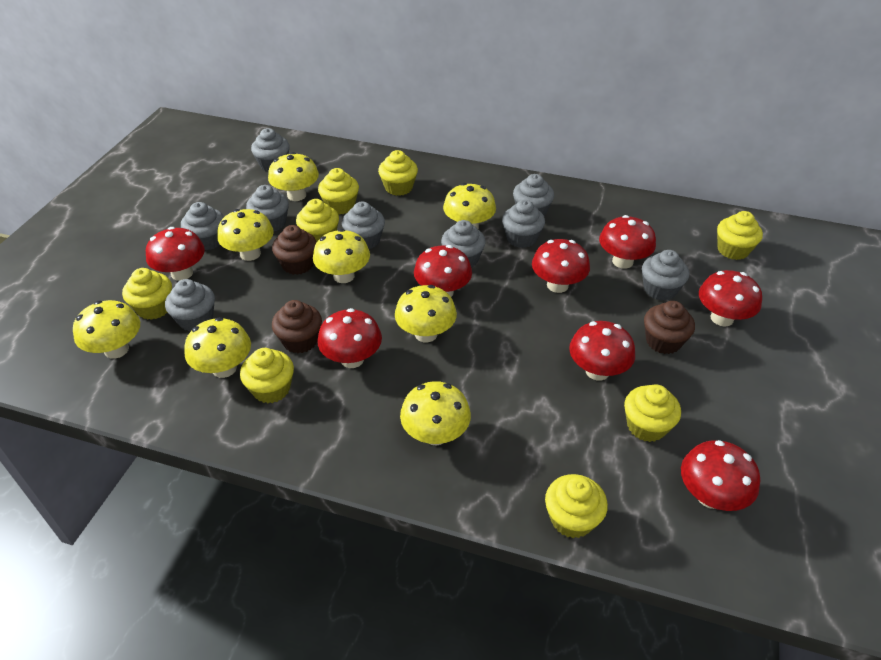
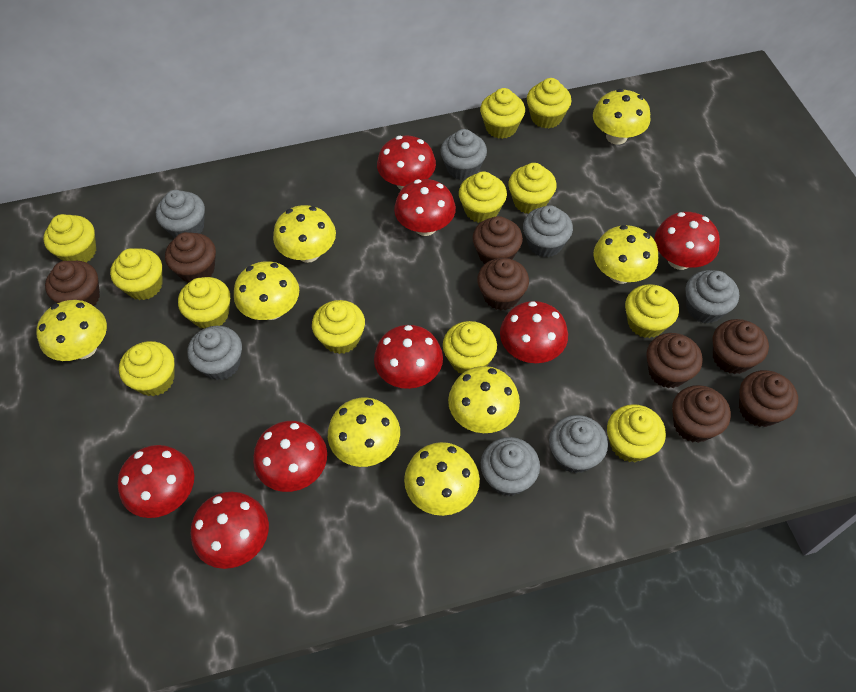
brown cupcake: 3 -> 8
grey cupcake: 9 -> 7
yellow cupcake: 8 -> 12

